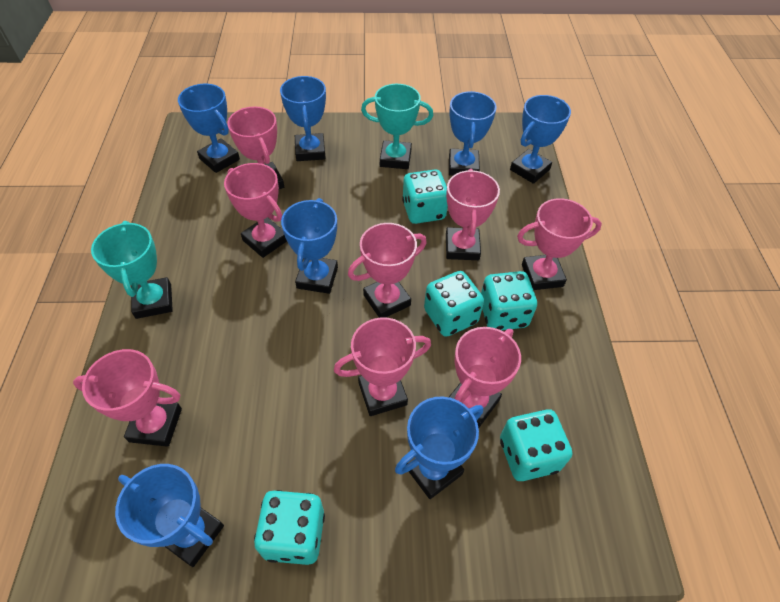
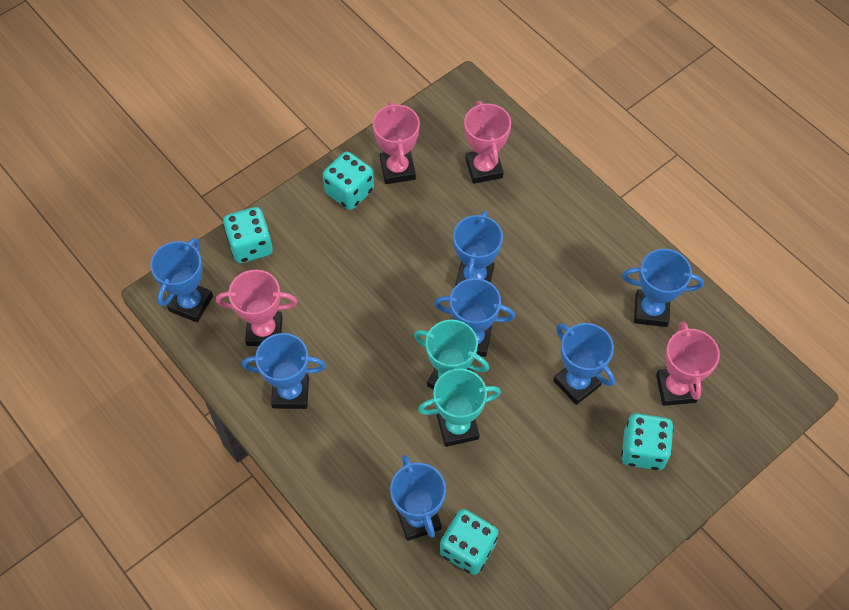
pink trophy: 8 -> 4
turquoise dice: 5 -> 4

